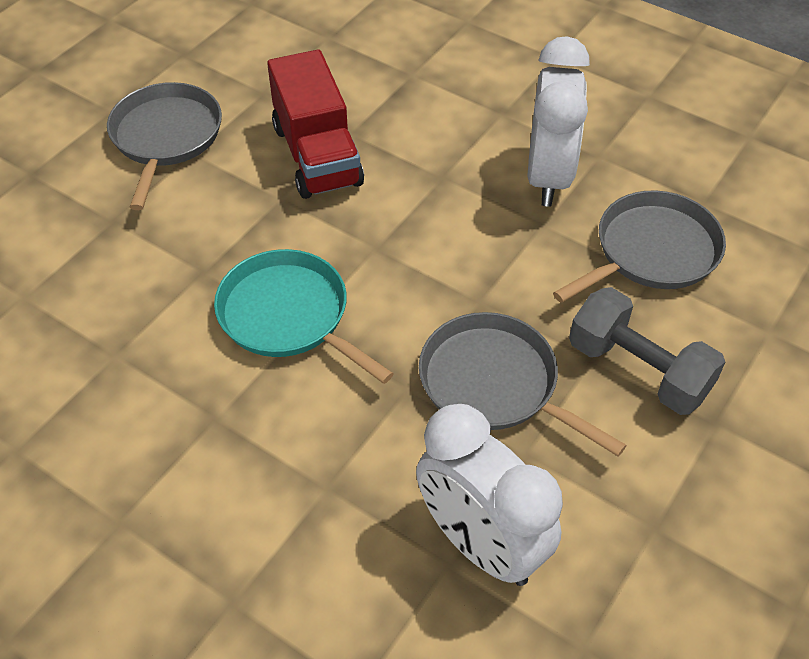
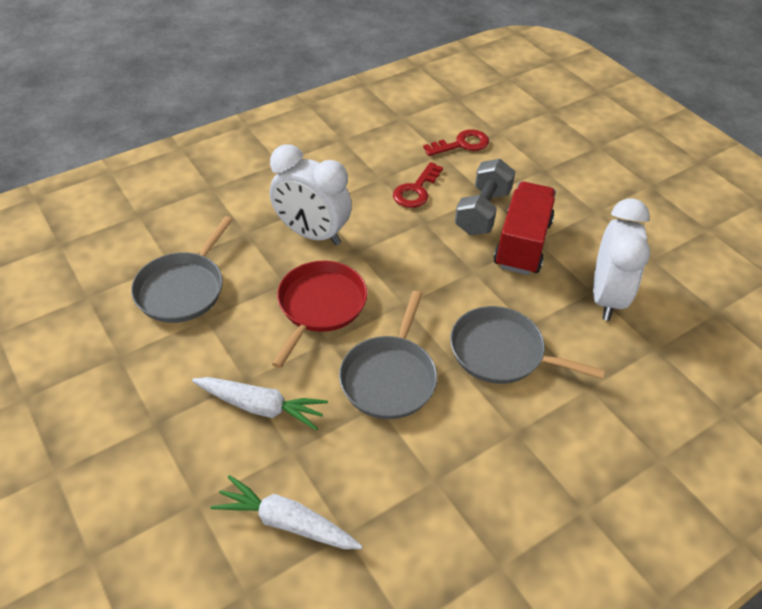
red key: 0 -> 2
red pan: 0 -> 1
turquoise pan: 1 -> 0
white carrot: 0 -> 2

